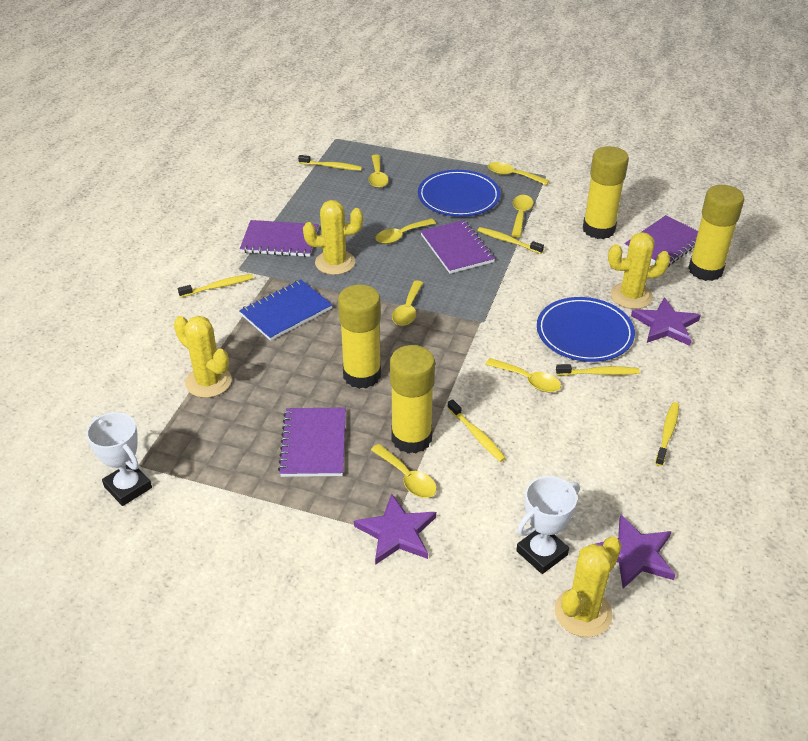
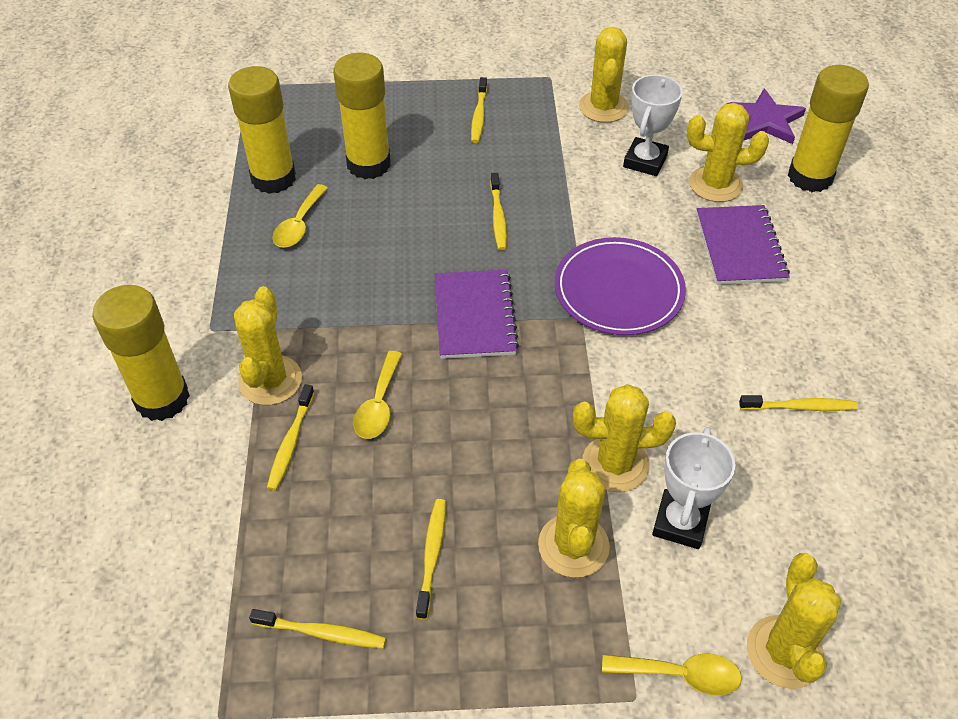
blue notebook: 1 -> 0
blue plate: 2 -> 0
purple notebook: 4 -> 2
purple plate: 0 -> 1
purple star: 3 -> 1
yellow cactus: 4 -> 6
yellow spoon: 7 -> 3

